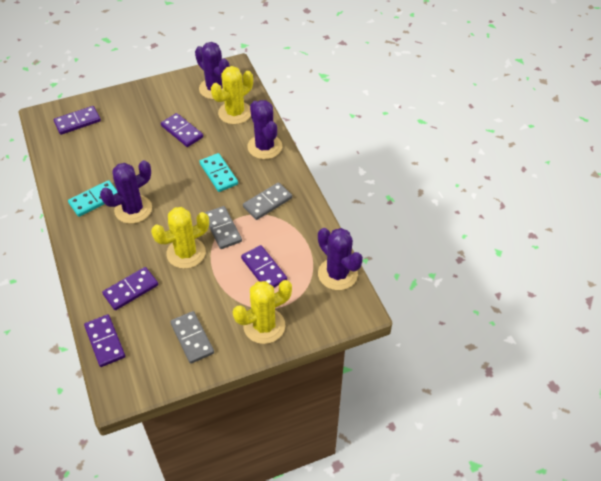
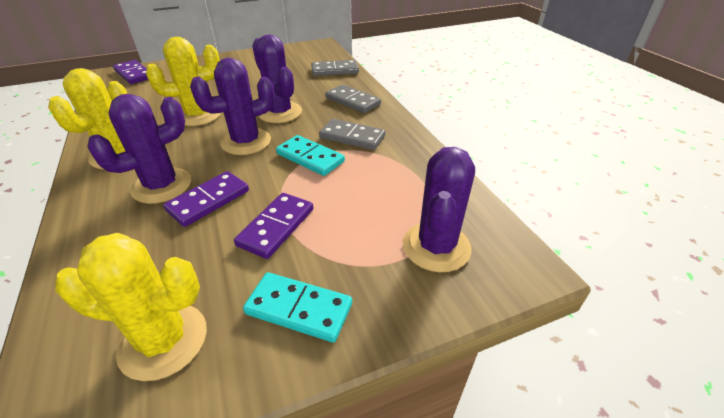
purple domino: 5 -> 3

